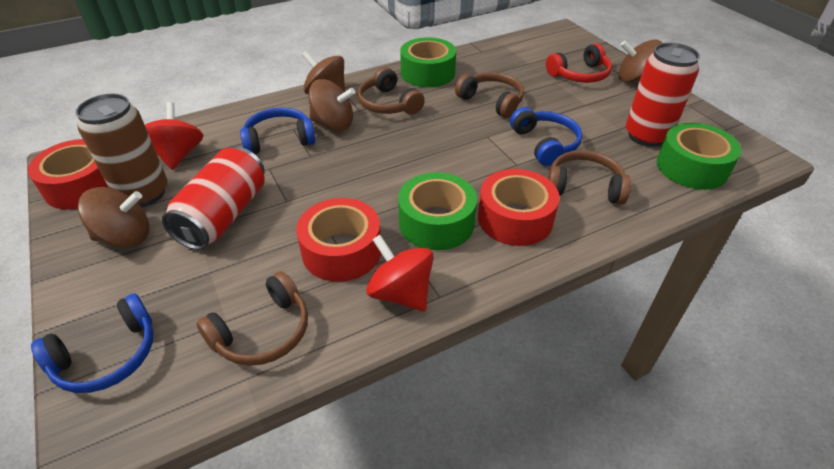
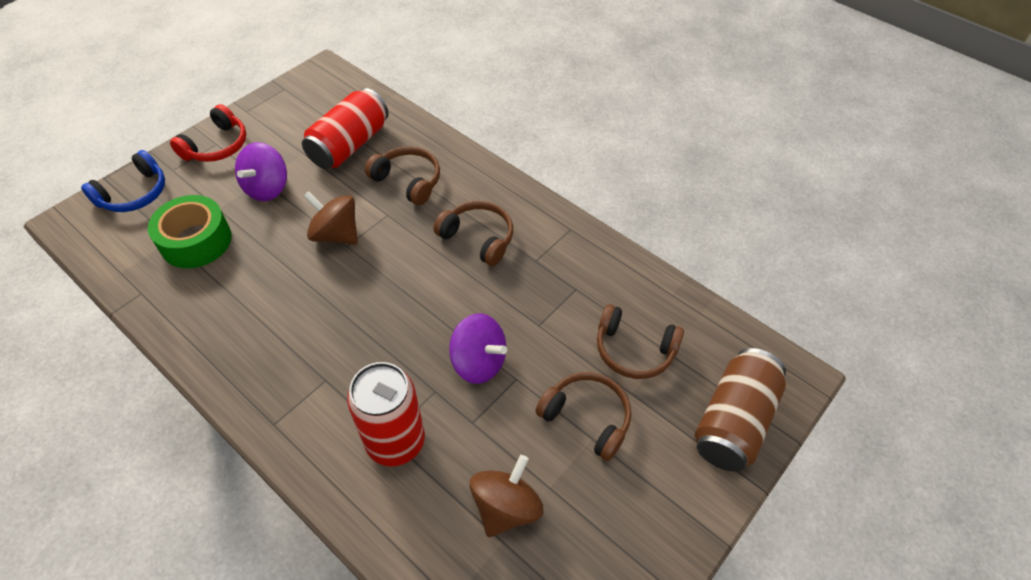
blue headphones: 3 -> 1
brown spinning top: 4 -> 2
green tape: 3 -> 1
purple spinning top: 0 -> 2
red spinning top: 2 -> 0
red tape: 3 -> 0

